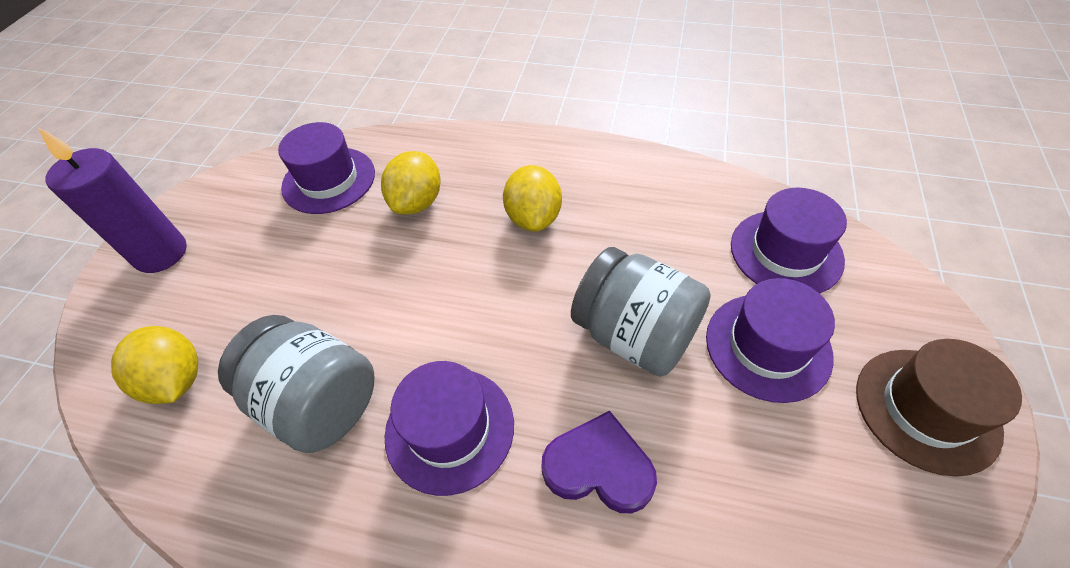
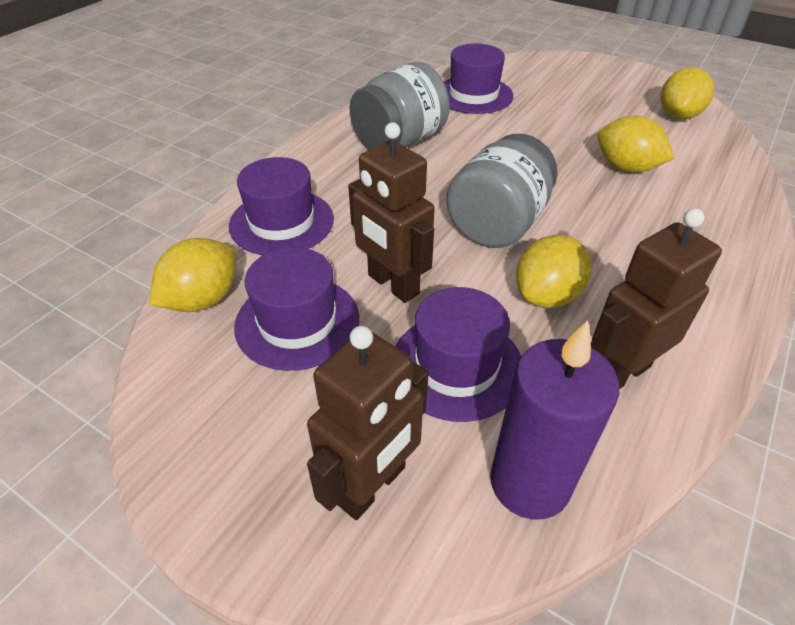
brown hat: 1 -> 0
brown robot: 0 -> 3
purple heart: 1 -> 0
yellow lemon: 3 -> 4

